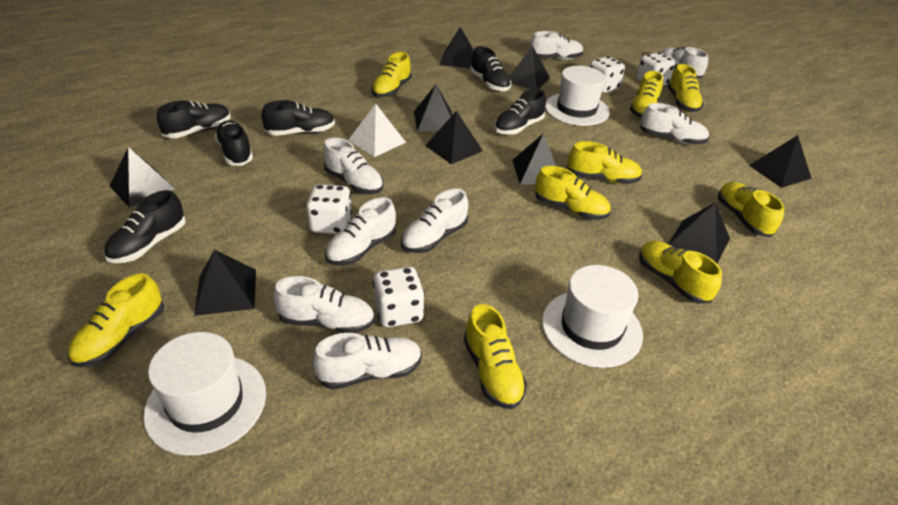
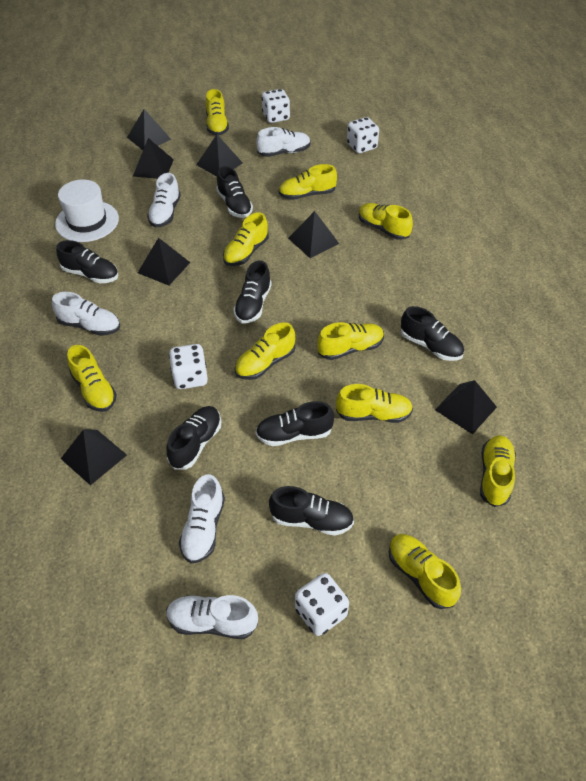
black pyramid: 9 -> 7
black shoe: 6 -> 7
white hat: 3 -> 1
white pyramid: 1 -> 0
white shoe: 8 -> 5
yellow shoe: 9 -> 10

